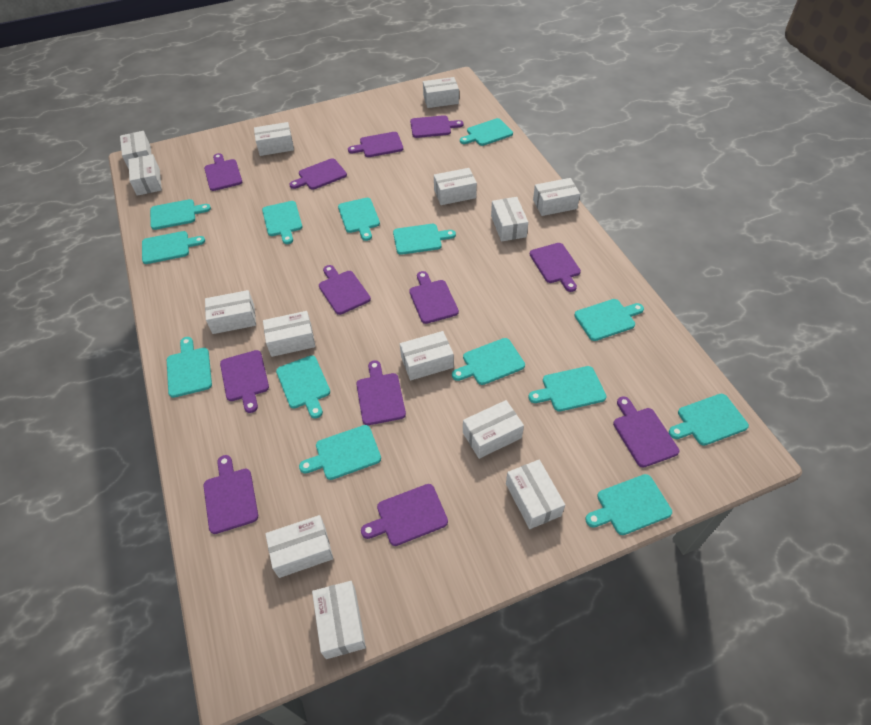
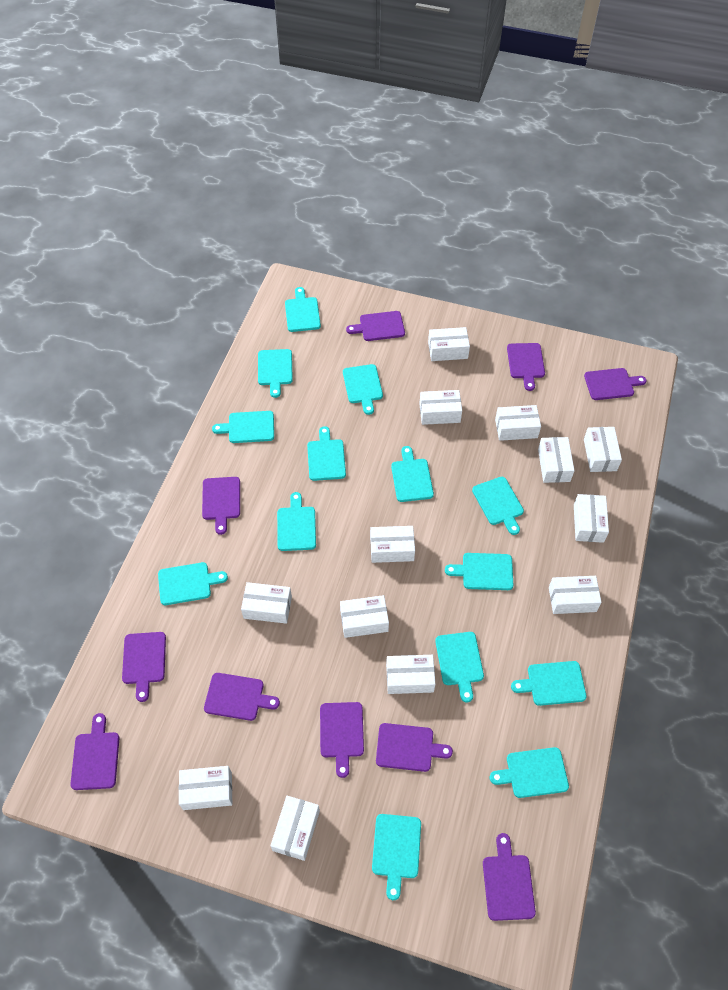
purple cutting board: 12 -> 10
white box: 14 -> 13

